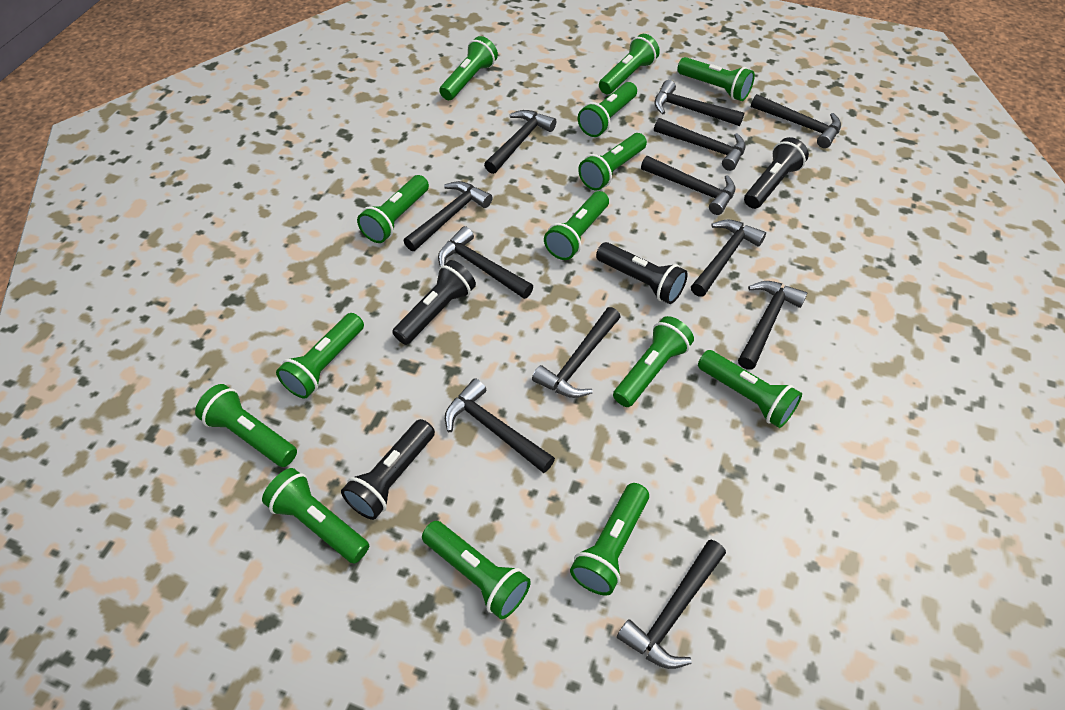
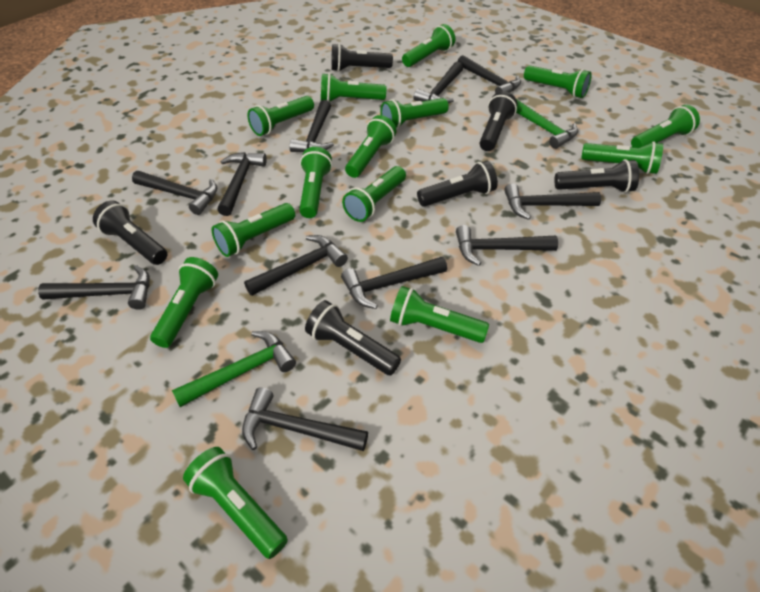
black flashlight: 4 -> 6
black hammer: 12 -> 11
green hammer: 0 -> 2

